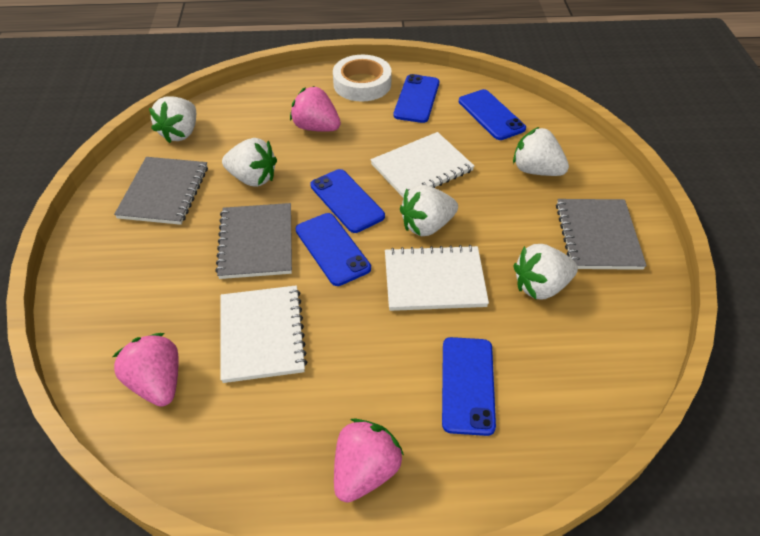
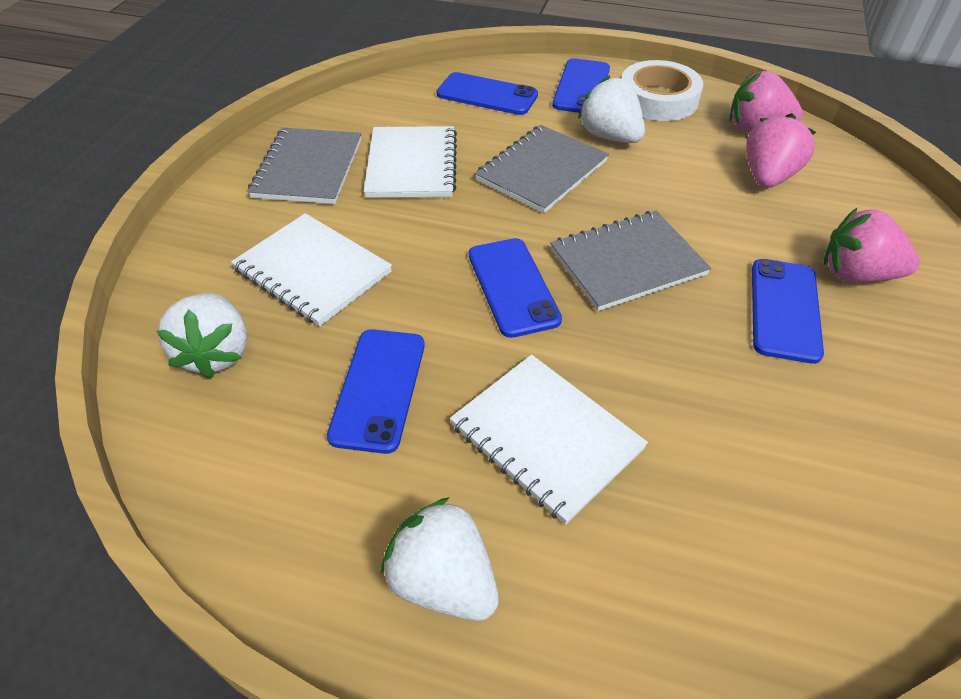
white strawberry: 5 -> 3

